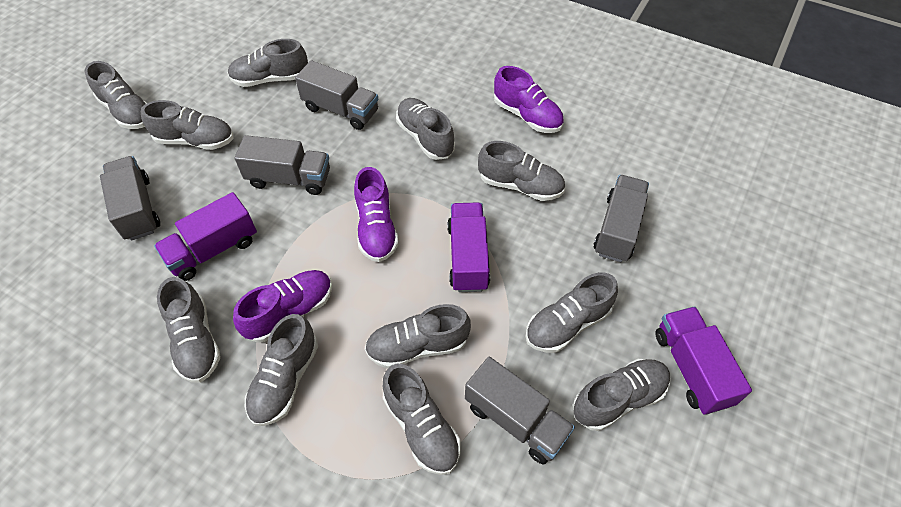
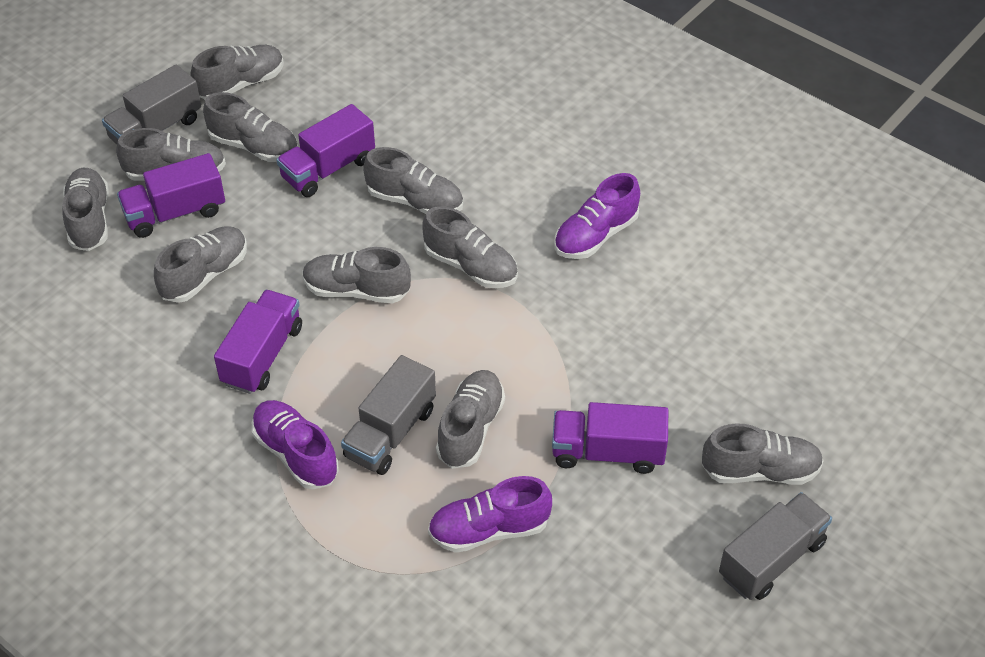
grey shoe: 11 -> 10
grey truck: 5 -> 3
purple truck: 3 -> 4

